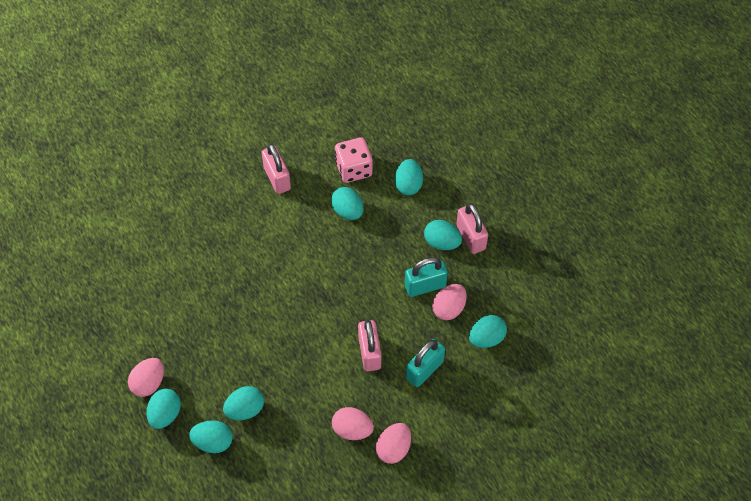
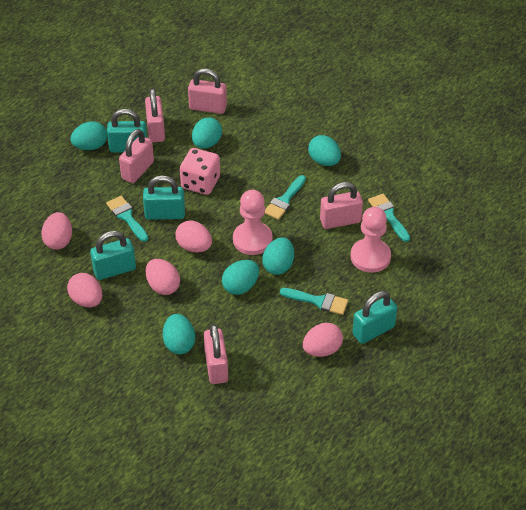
pink egg: 4 -> 5
pink padlock: 3 -> 5
pink pawn: 0 -> 2
turquoise brush: 0 -> 4
turquoise egg: 7 -> 6
turquoise padlock: 2 -> 4

